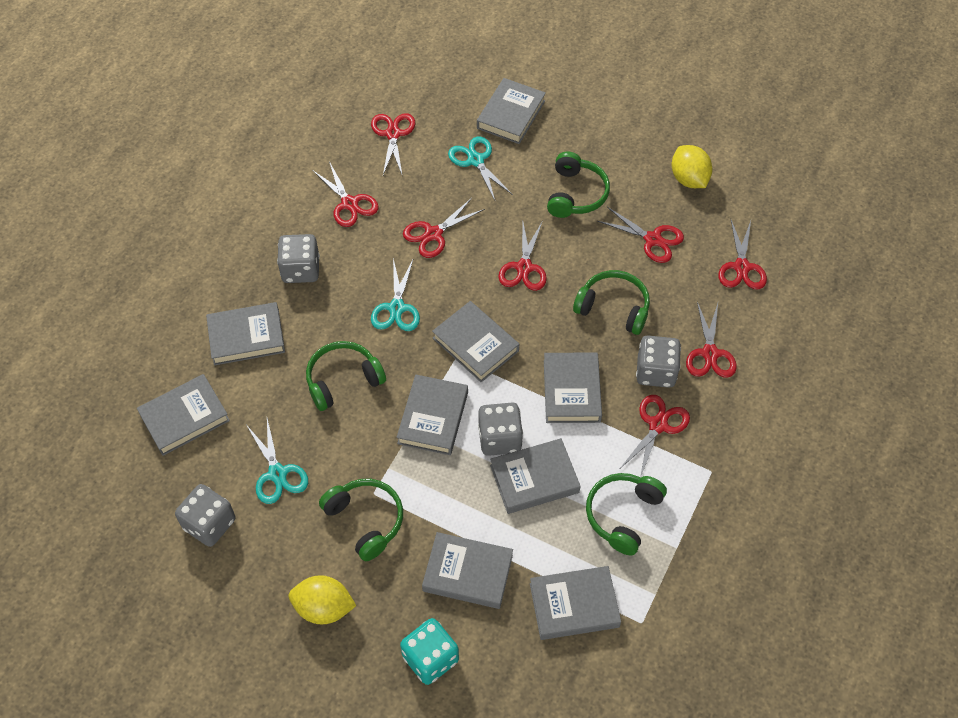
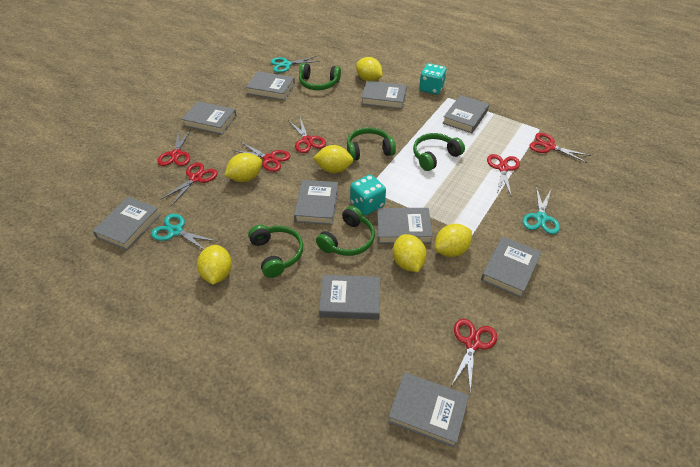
grey book: 9 -> 10
grey dice: 4 -> 0
red scissors: 8 -> 7
turquoise dice: 1 -> 2
yellow lemon: 2 -> 6

